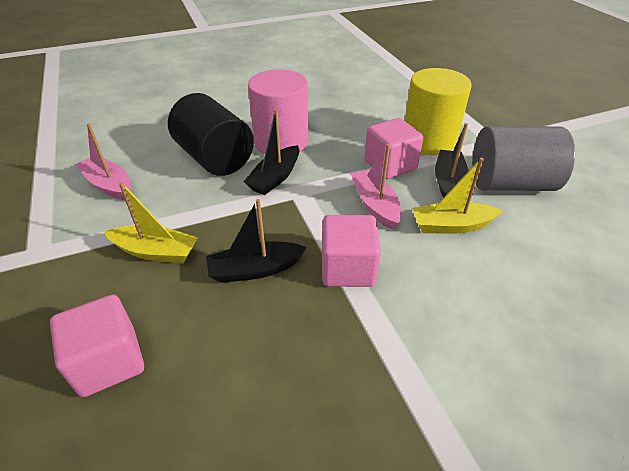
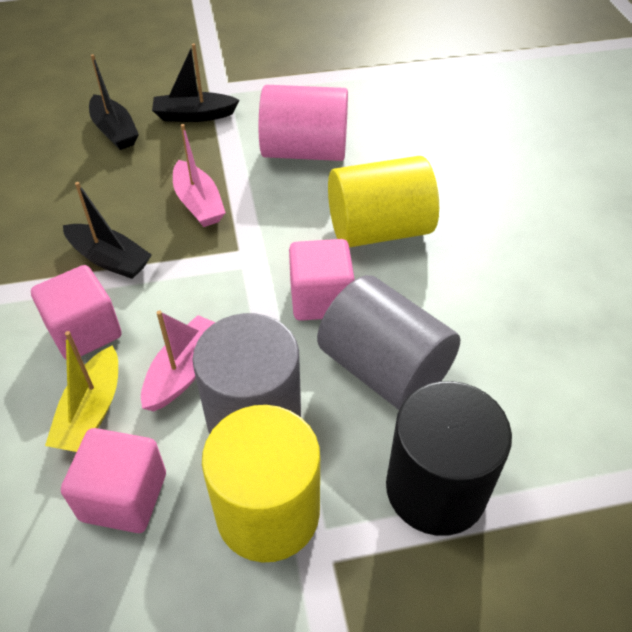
grey cylinder: 1 -> 2
yellow boat: 2 -> 1
yellow cylinder: 1 -> 2

